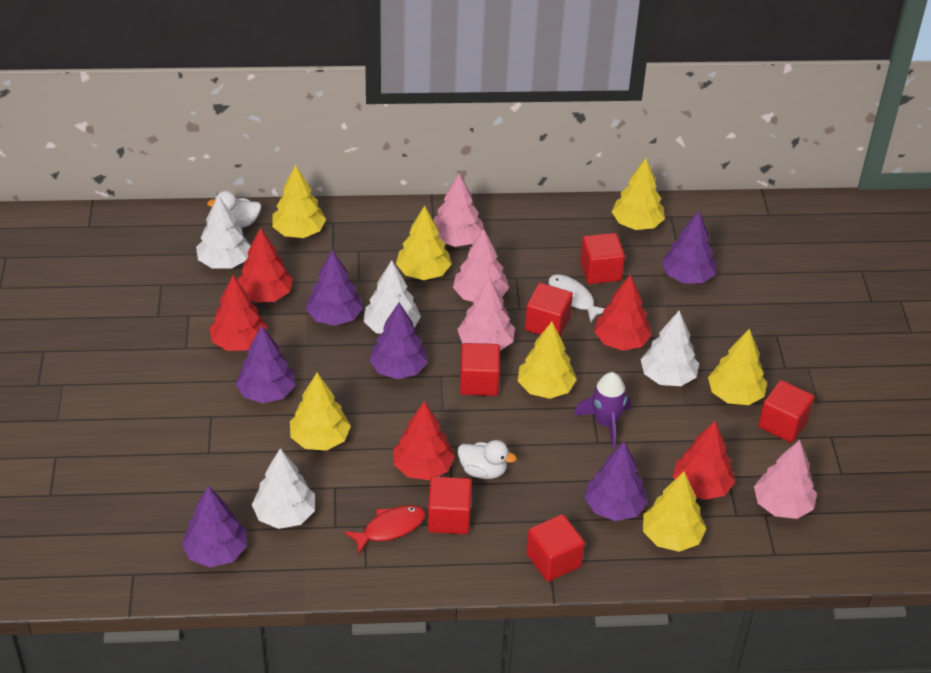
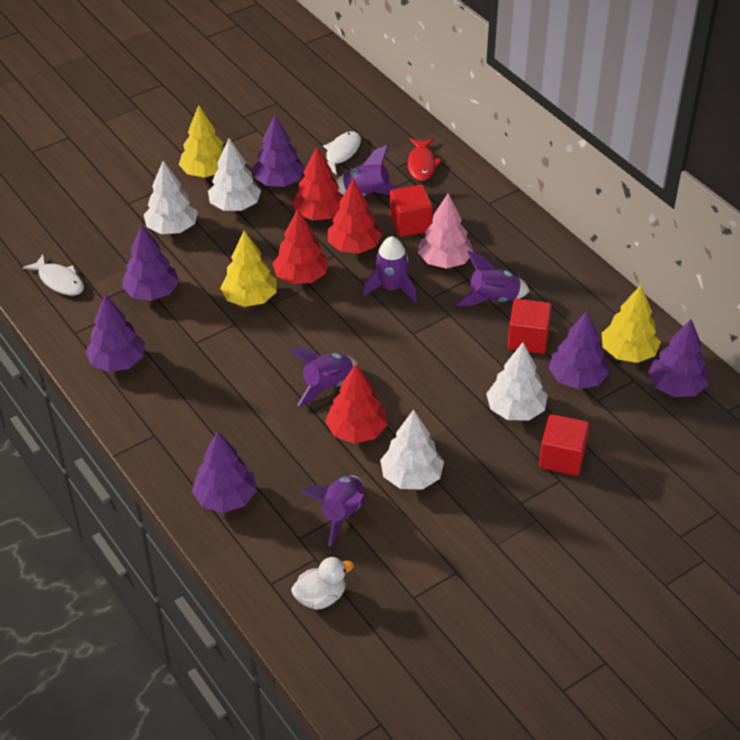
pink tree: 4 -> 1
purple rocket: 1 -> 5
red cube: 6 -> 3
red tree: 5 -> 4
white duck: 2 -> 1
white fish: 1 -> 2
yellow tree: 7 -> 3

